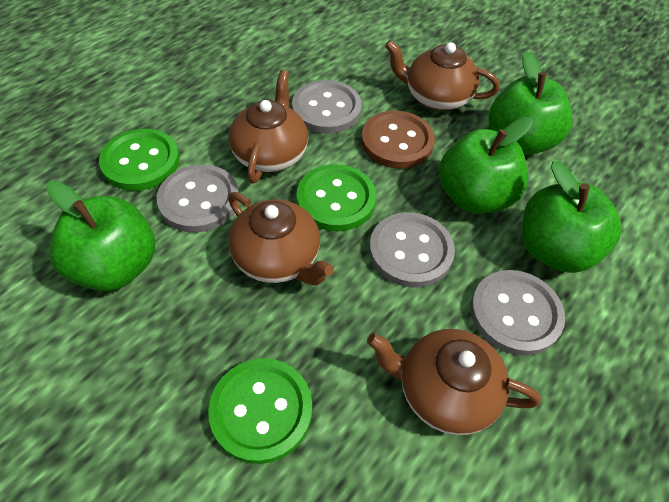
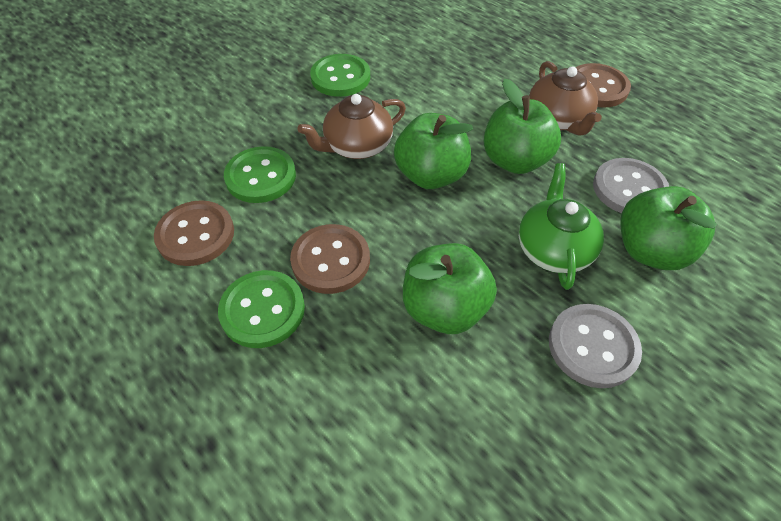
brown button: 1 -> 3
brown teapot: 4 -> 2
green teapot: 0 -> 1
grey button: 4 -> 2

